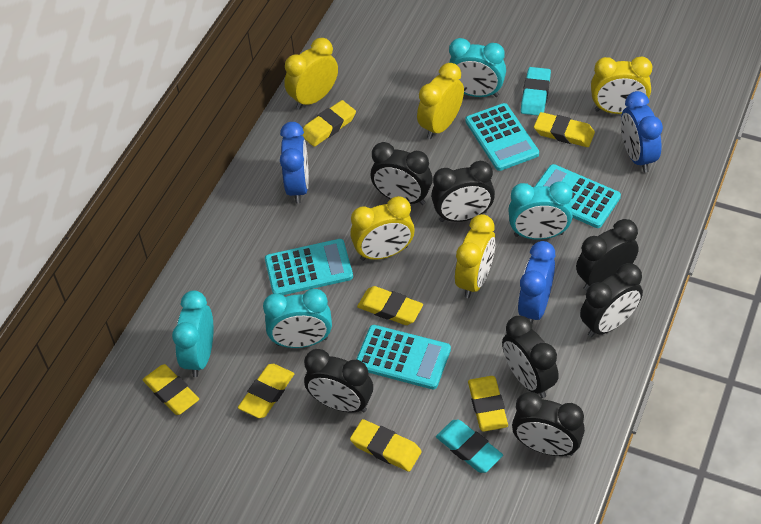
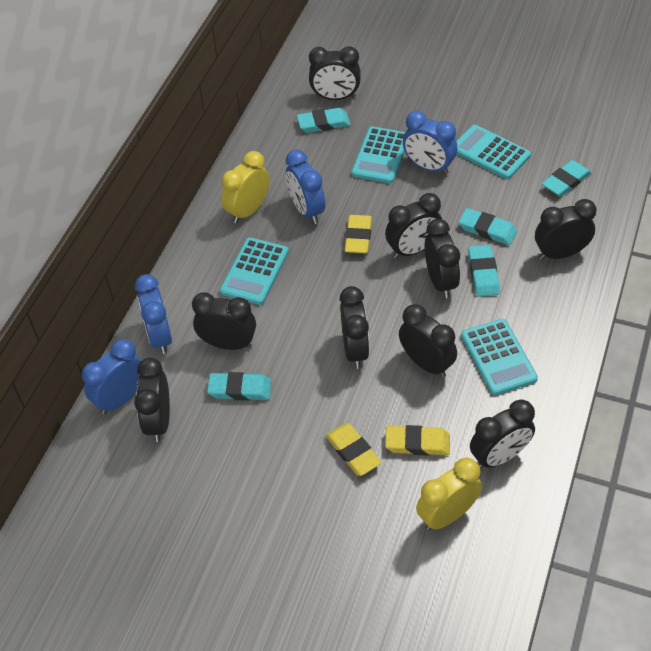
black clock: 7 -> 9
blue clock: 3 -> 4
turquoise clock: 4 -> 0
turquoise eraser: 2 -> 5
yellow clock: 5 -> 2
yellow eraser: 7 -> 3

